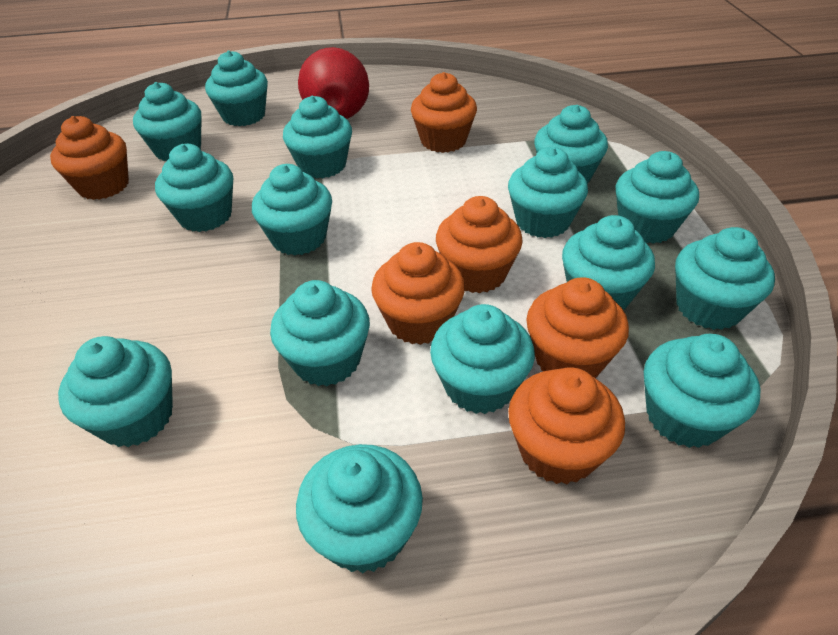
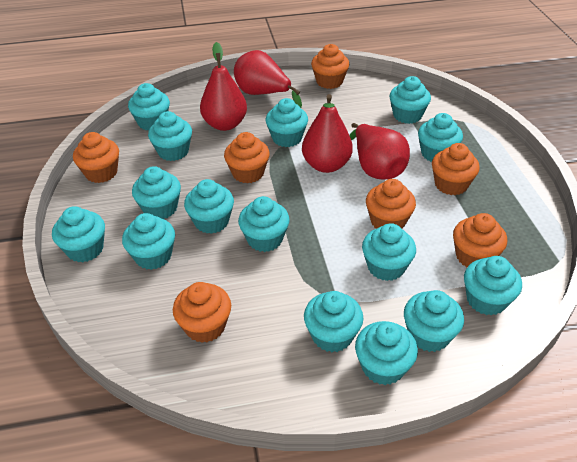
orange cupcake: 6 -> 7
red pear: 1 -> 4

